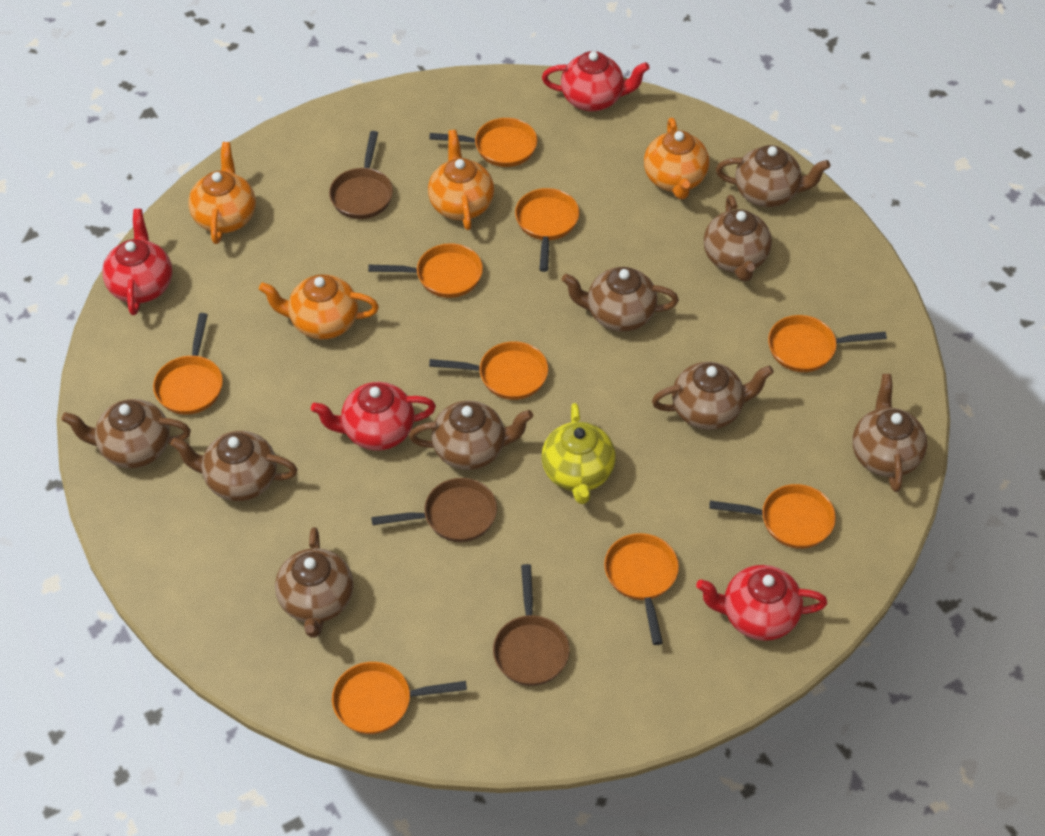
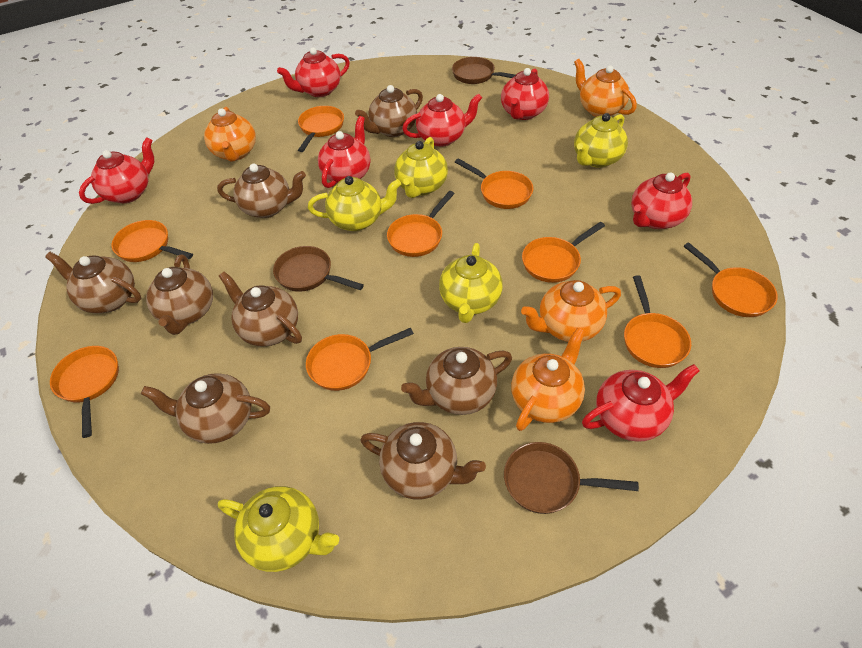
brown teapot: 9 -> 8
red teapot: 4 -> 7
yellow teapot: 1 -> 5

